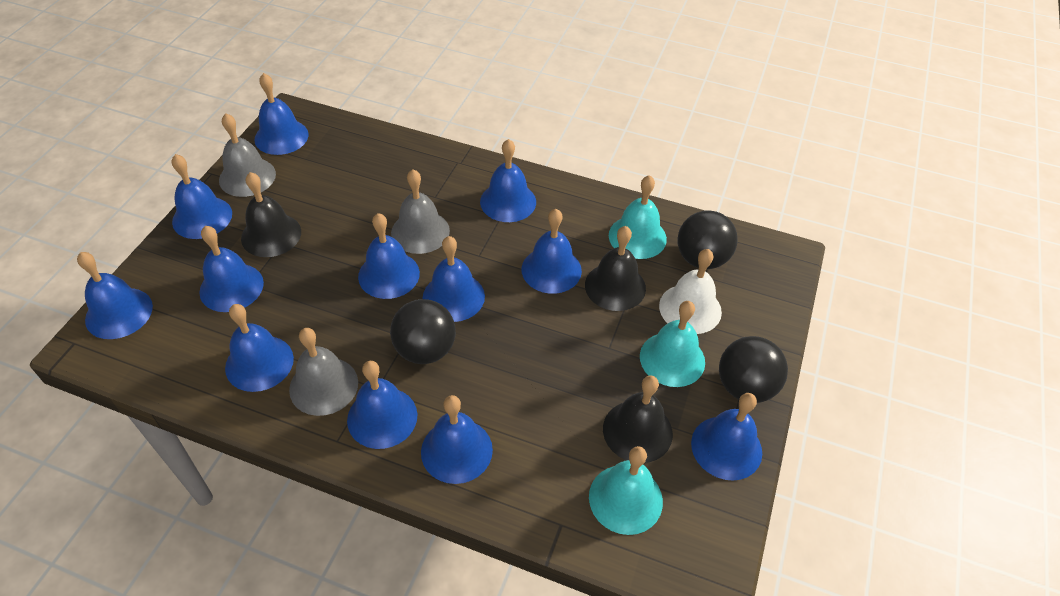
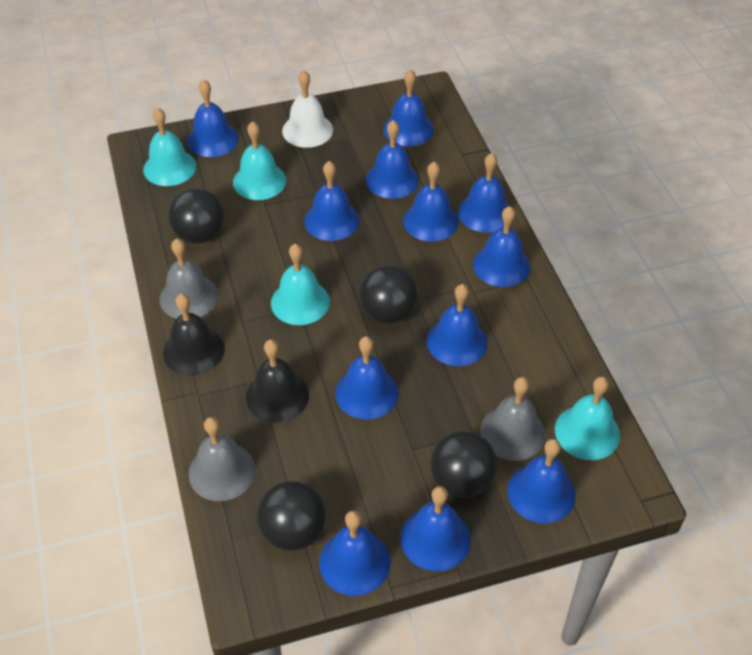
black ball: 3 -> 4
black bell: 3 -> 2
turquoise bell: 3 -> 4

